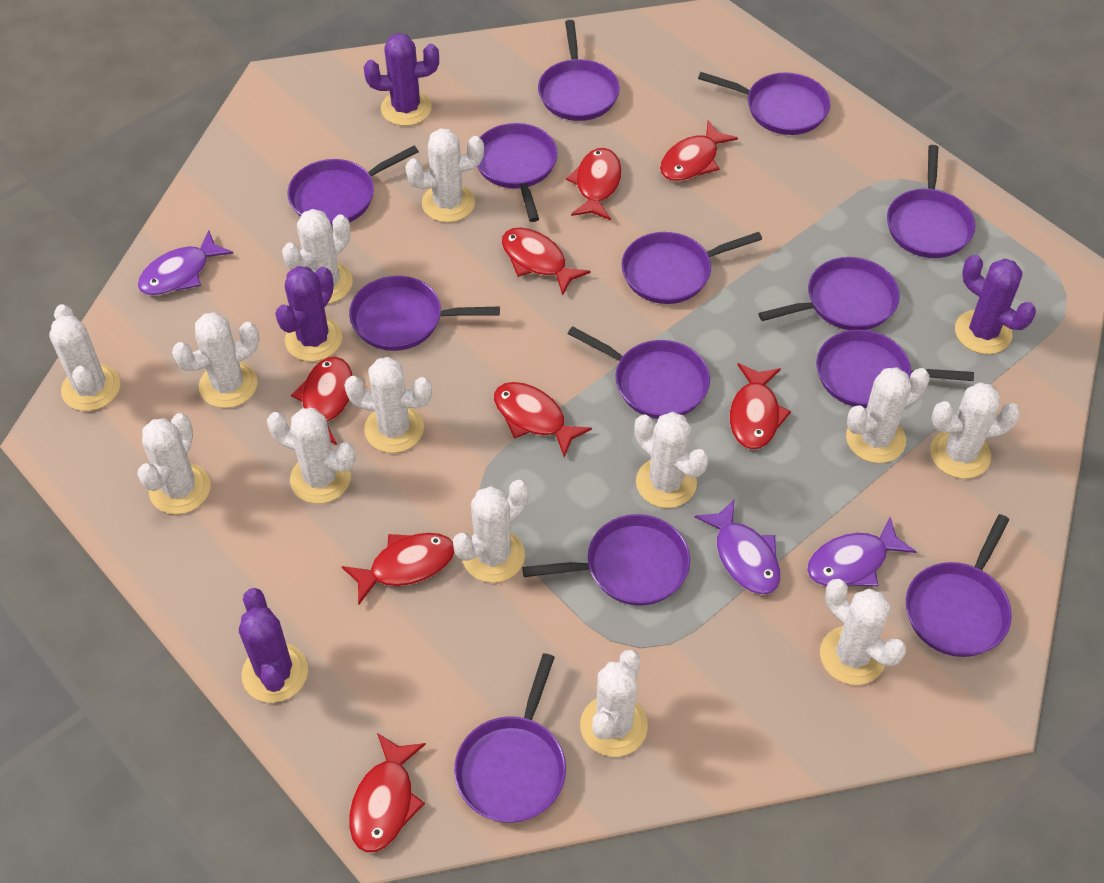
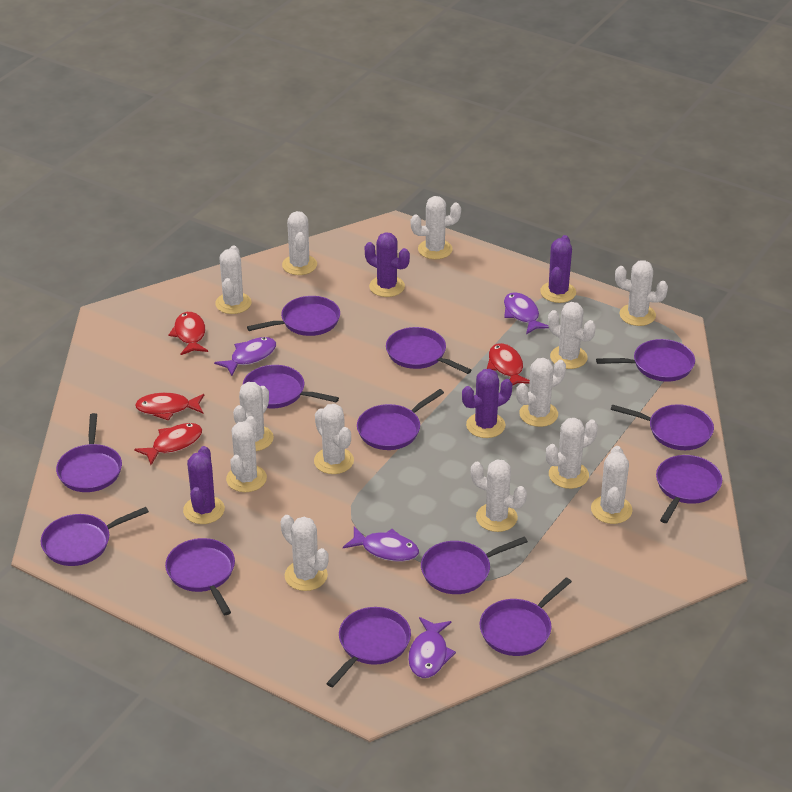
purple fish: 3 -> 4
red fish: 8 -> 4

